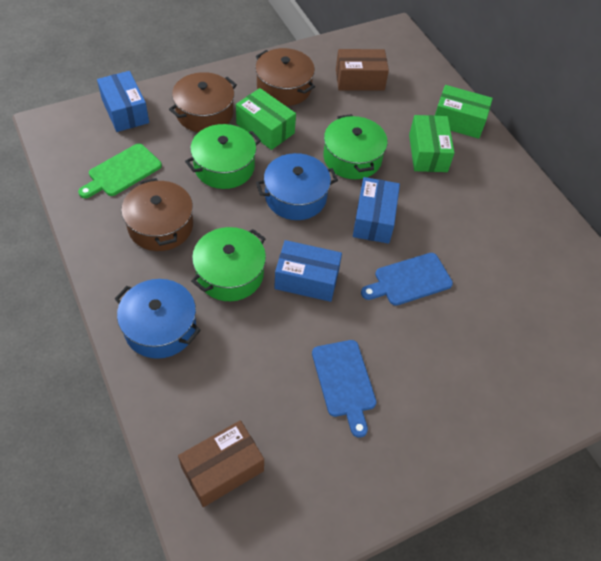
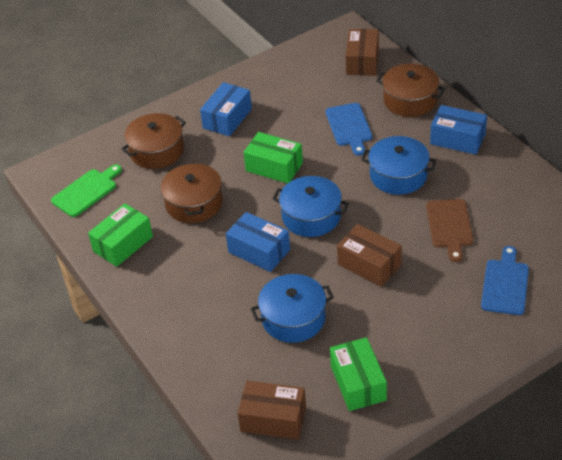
blue pot: 2 -> 3
brown box: 2 -> 3
brown cutting board: 0 -> 1
green pot: 3 -> 0

